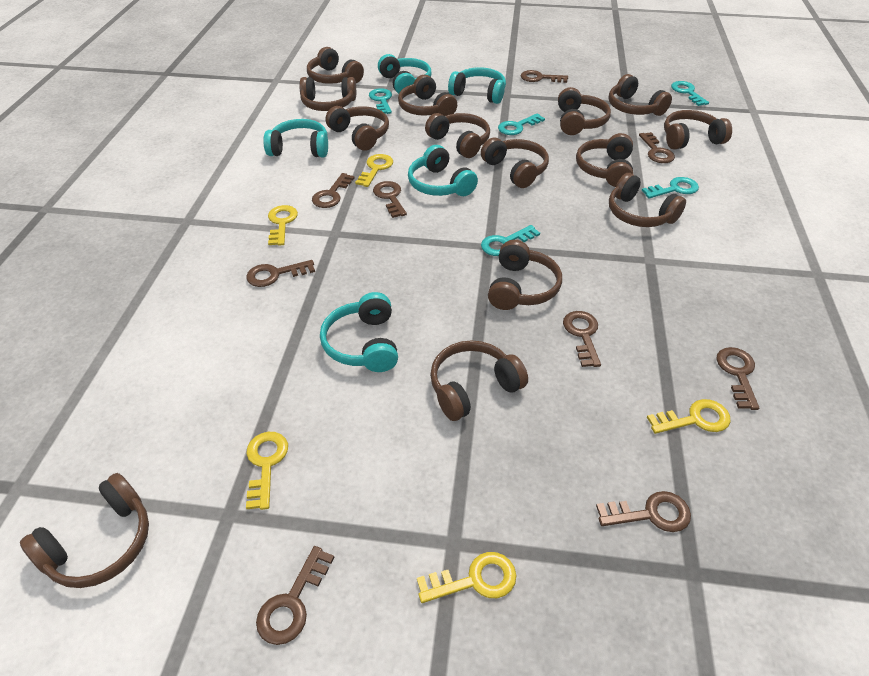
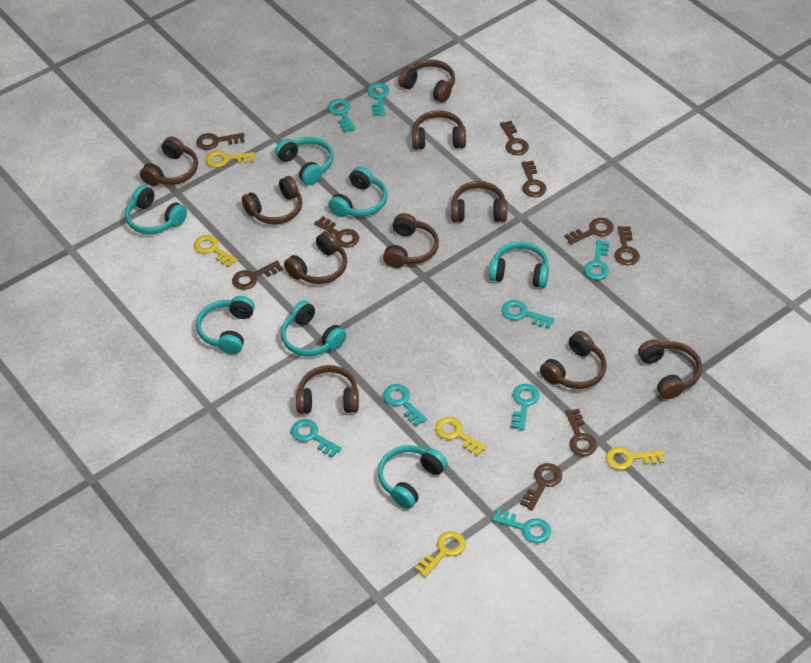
brown headphones: 14 -> 10
turquoise headphones: 5 -> 7
turquoise key: 5 -> 8

